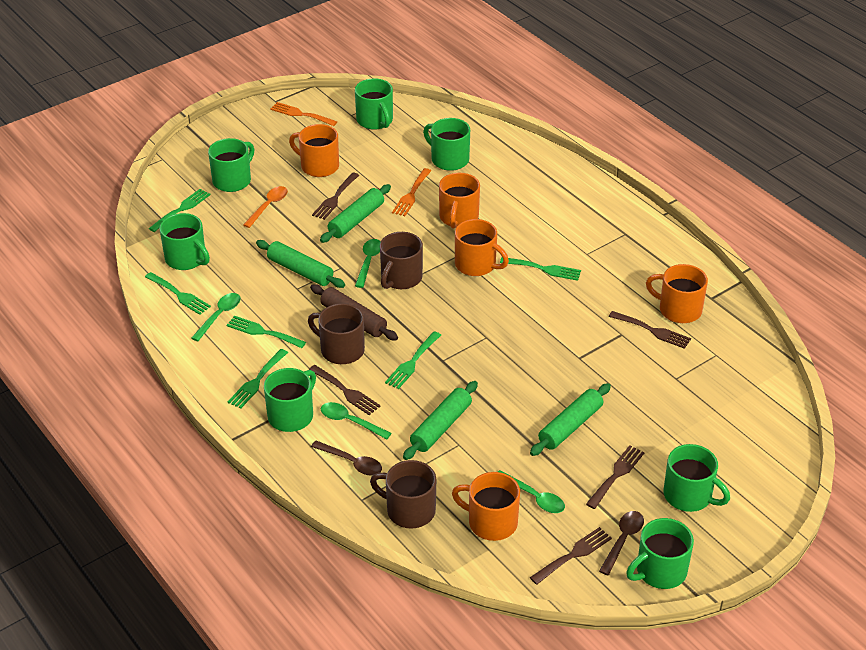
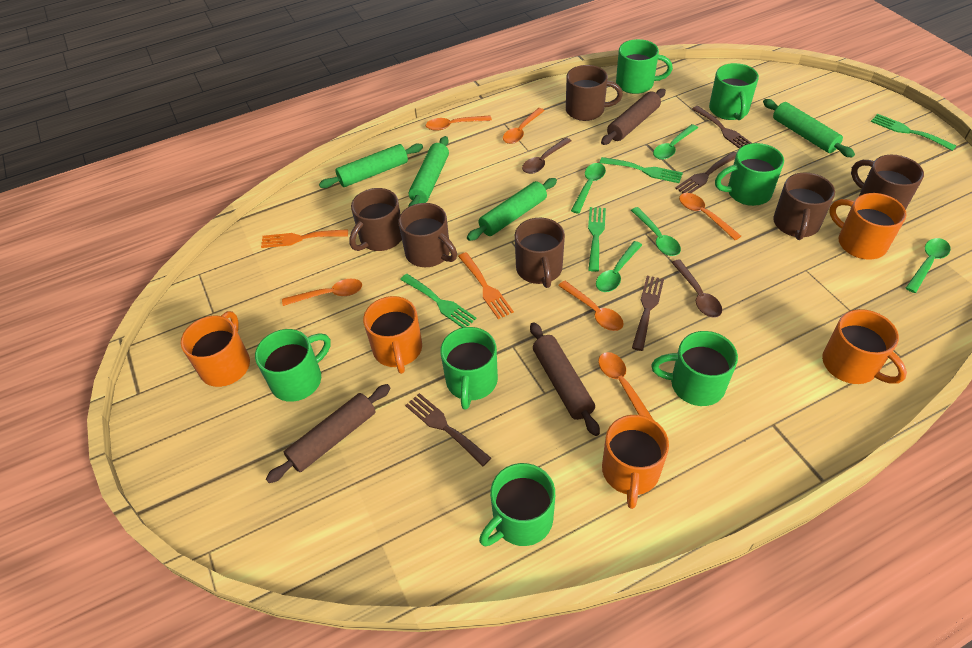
brown fork: 5 -> 4
brown mug: 3 -> 6
brown rolling pin: 1 -> 3
green fork: 6 -> 4
green spoon: 4 -> 5
orange spoon: 1 -> 6

